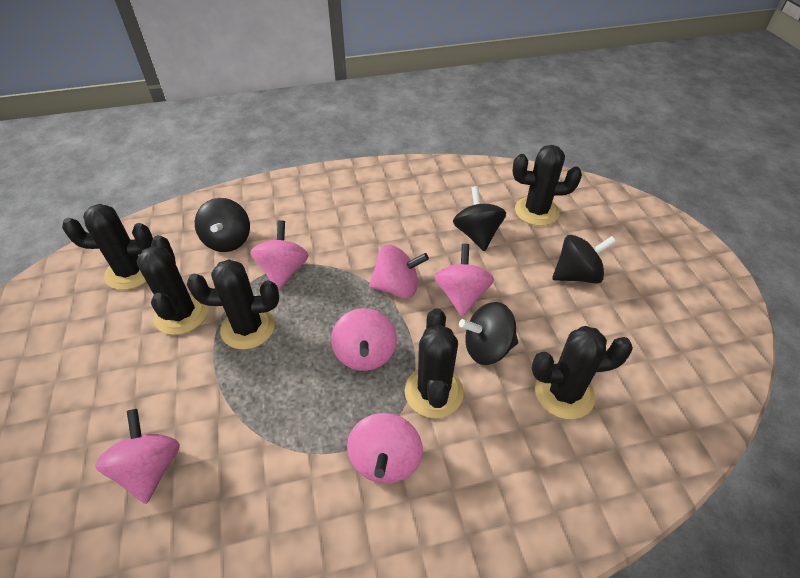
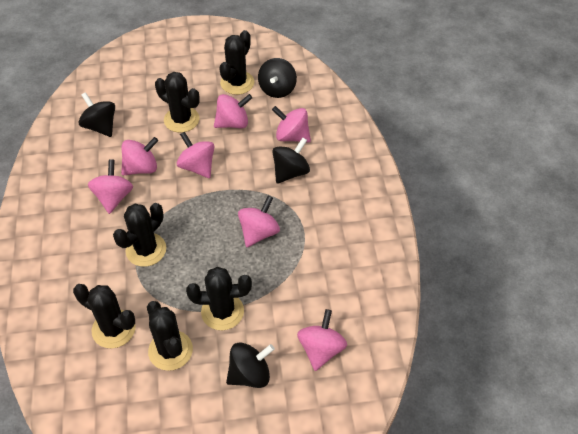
pink spinning top: 6 -> 7

